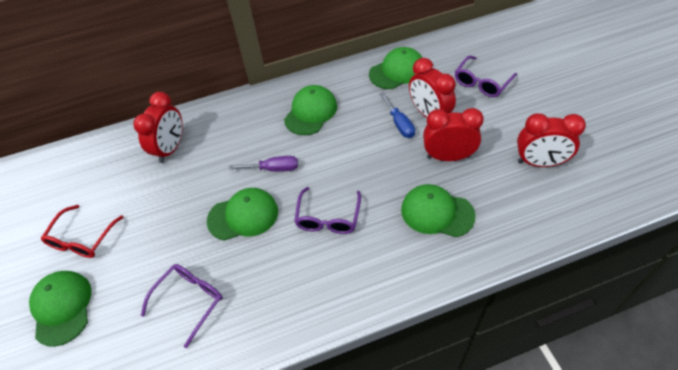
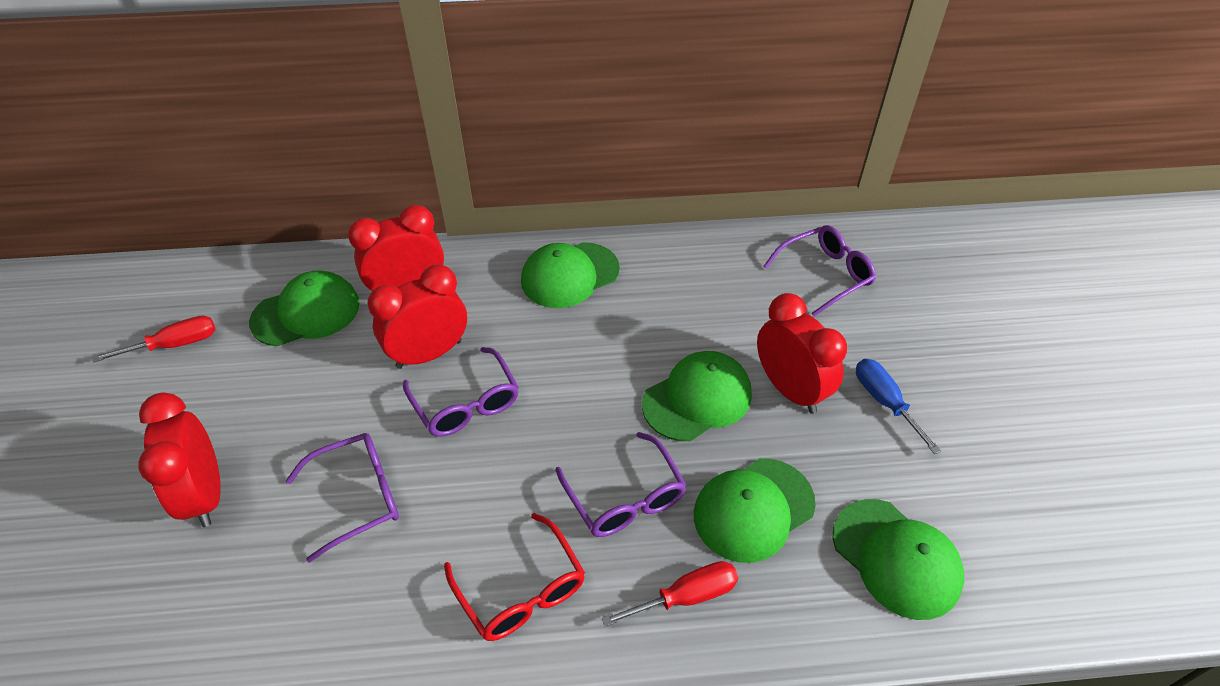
purple glasses: 3 -> 4
purple screwdriver: 1 -> 0
red screwdriver: 0 -> 2

